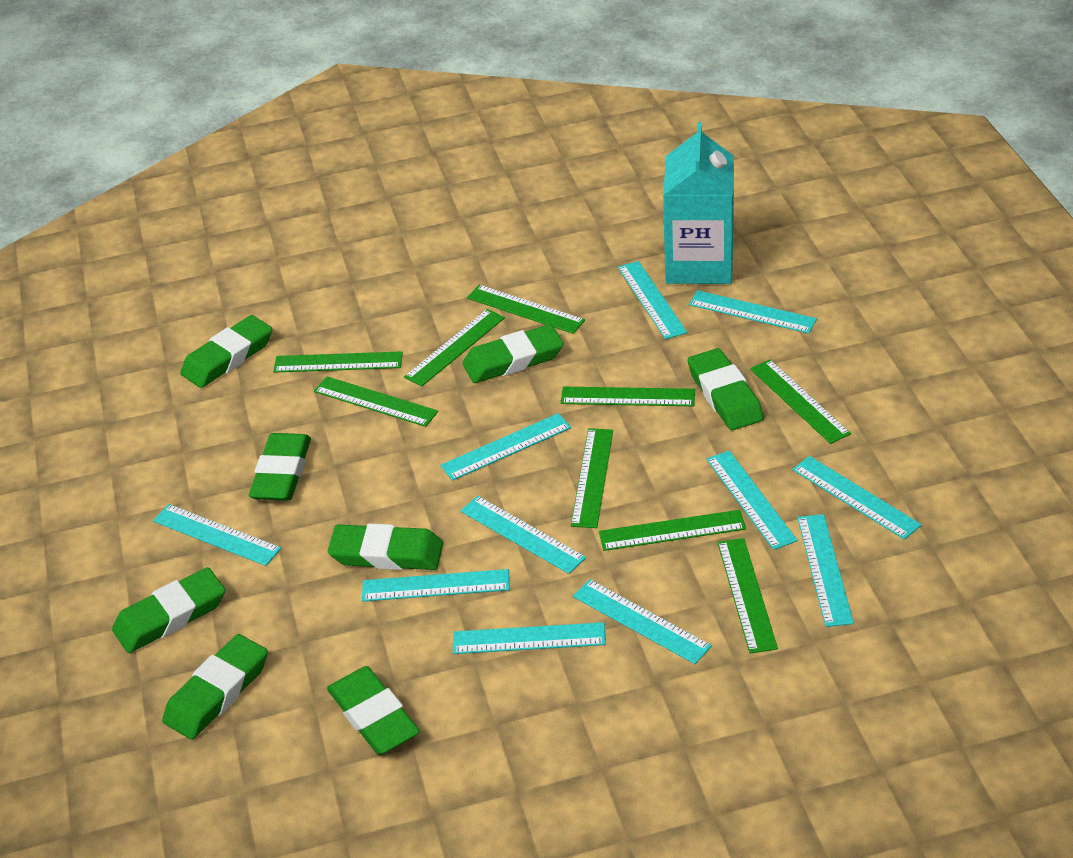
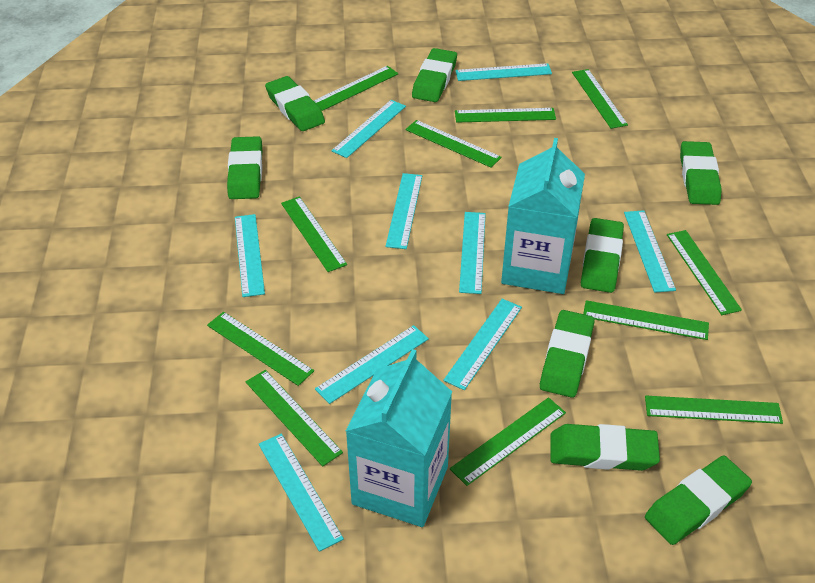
green ruler: 9 -> 11
turquoise carton: 1 -> 2
turquoise ruler: 11 -> 9

